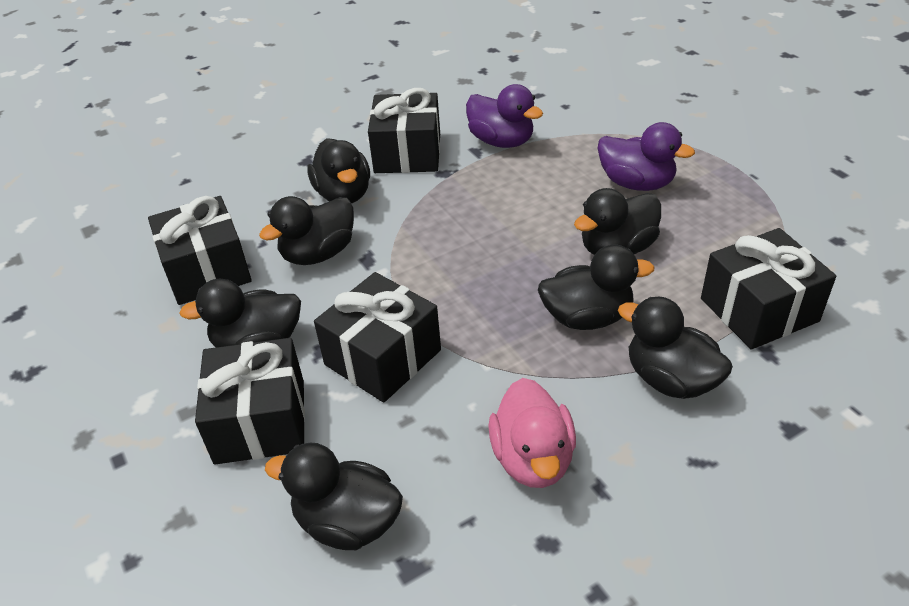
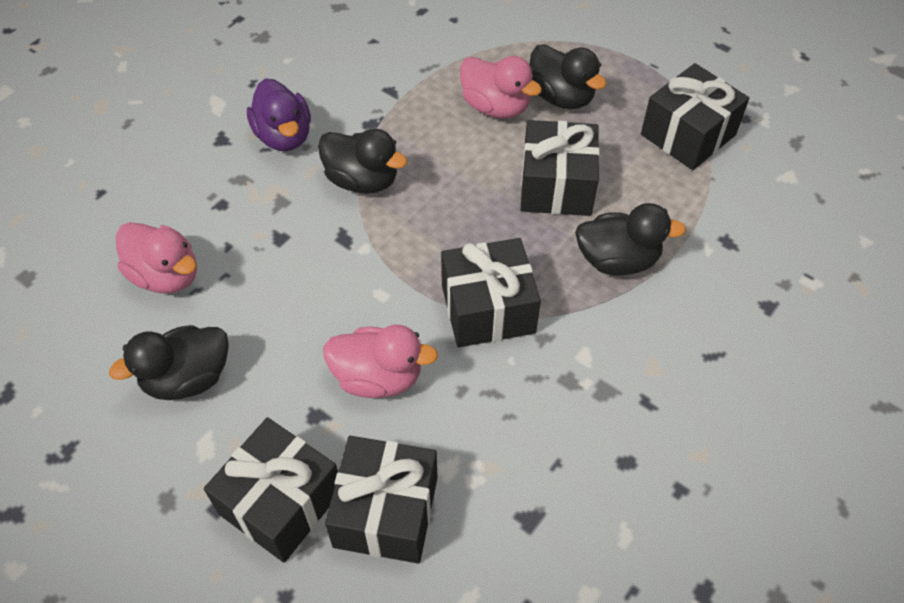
black duck: 7 -> 4
pink duck: 1 -> 3
purple duck: 2 -> 1

